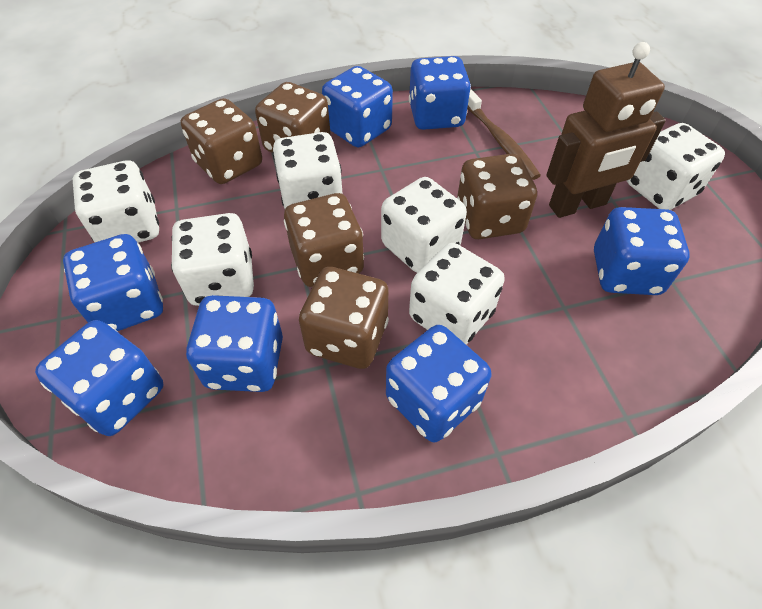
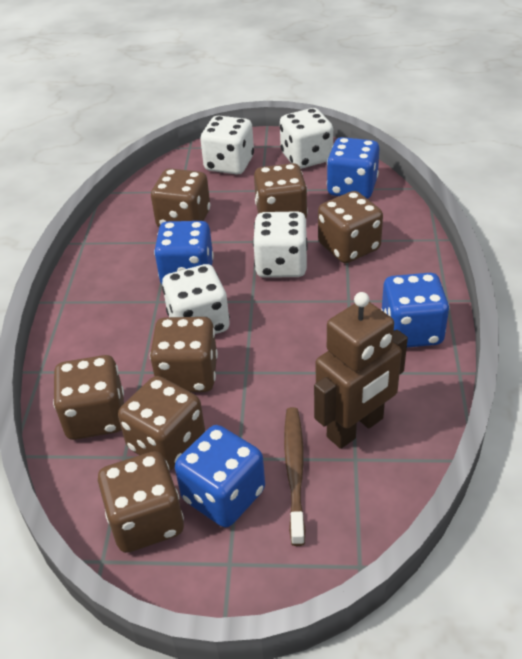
blue dice: 7 -> 4
brown dice: 5 -> 7
white dice: 6 -> 4

